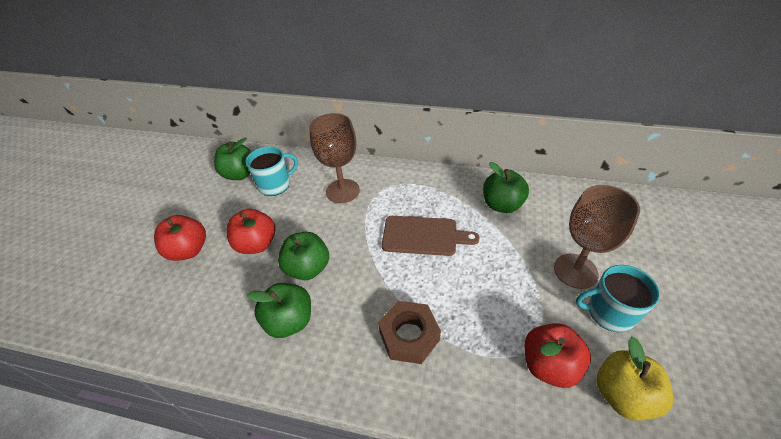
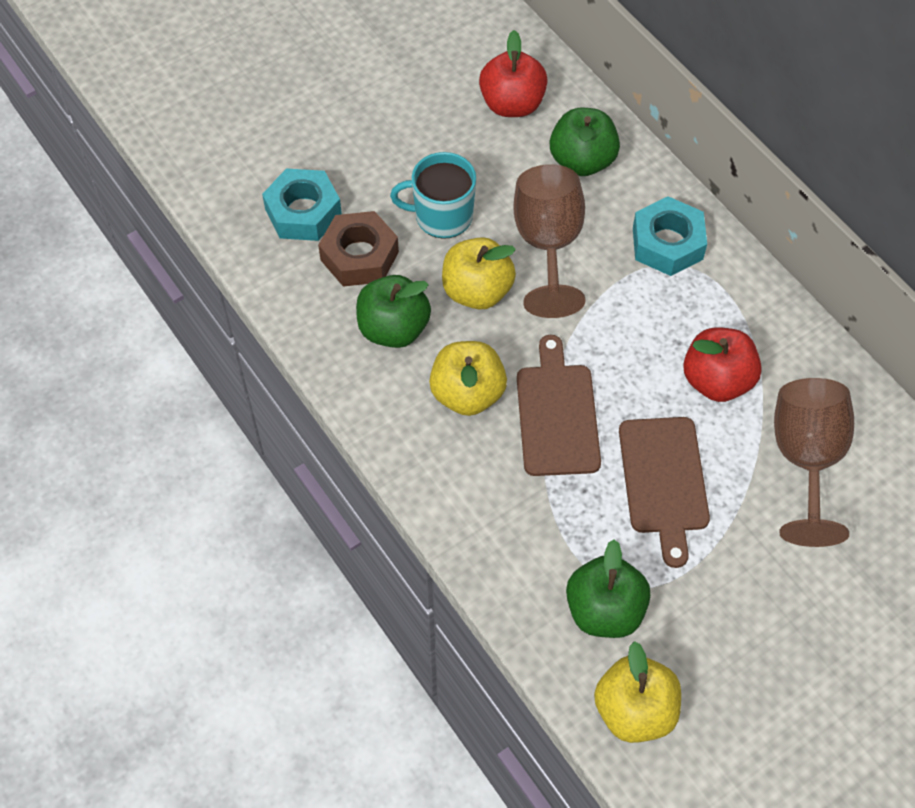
brown cutting board: 1 -> 2
green apple: 4 -> 3
red apple: 3 -> 2
turquoise mug: 2 -> 1
turquoise nut: 0 -> 2
yellow apple: 1 -> 3

